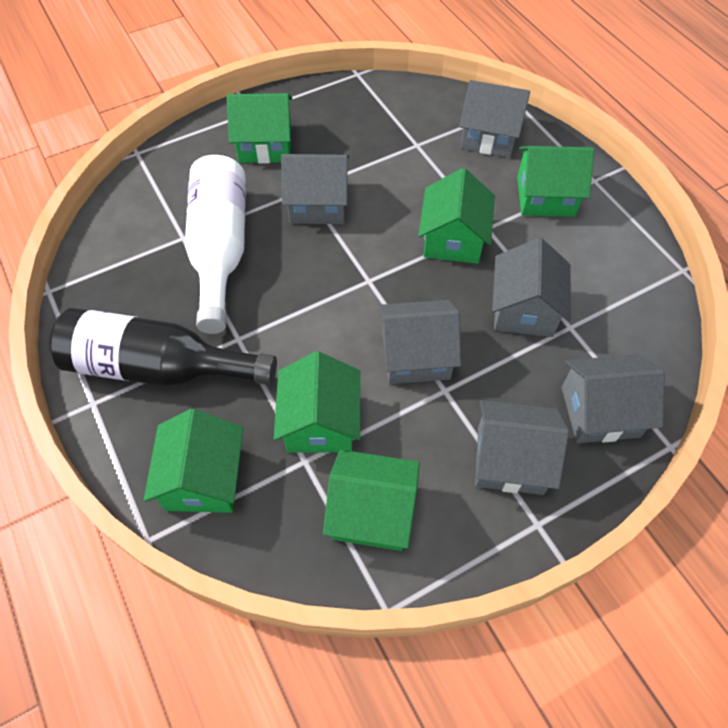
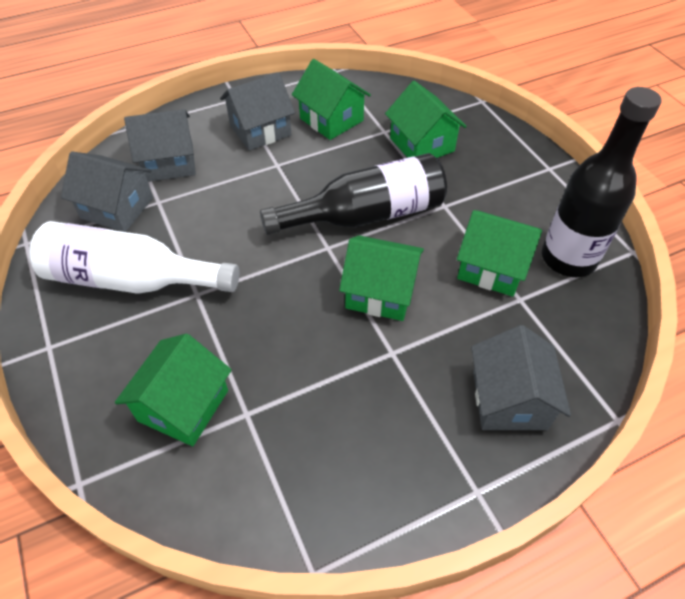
black bottle: 1 -> 2
green house: 6 -> 5
grey house: 6 -> 4

